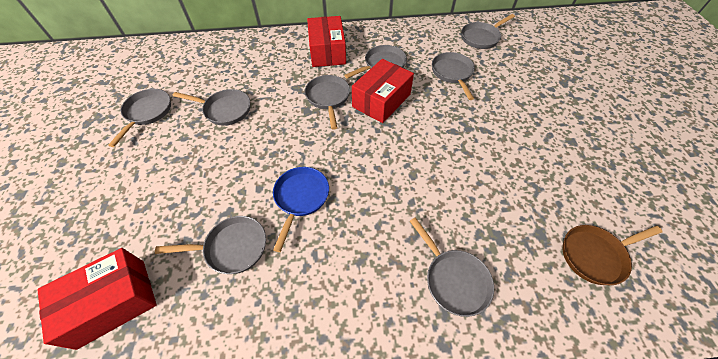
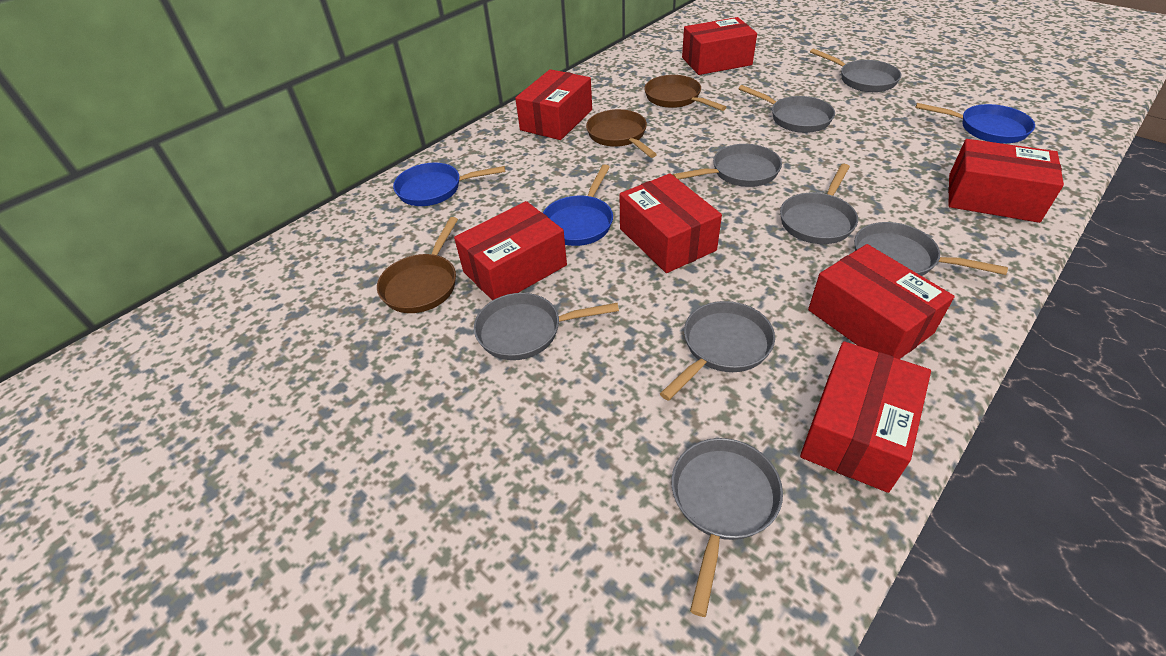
blue pan: 1 -> 3
brown pan: 1 -> 3
red box: 3 -> 7

